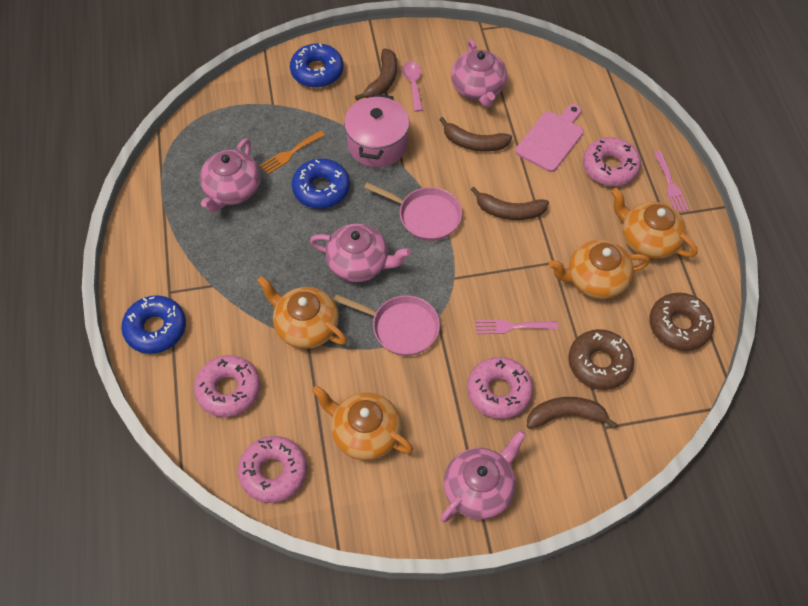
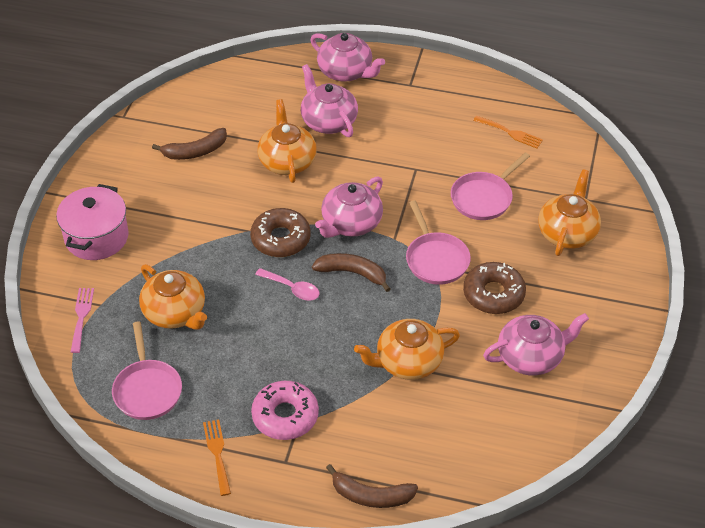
blue donut: 3 -> 0
brown banana: 4 -> 3
orange fork: 1 -> 2
pink cutting board: 1 -> 0
pink donut: 4 -> 1
pink fork: 2 -> 1
pink pan: 2 -> 3

